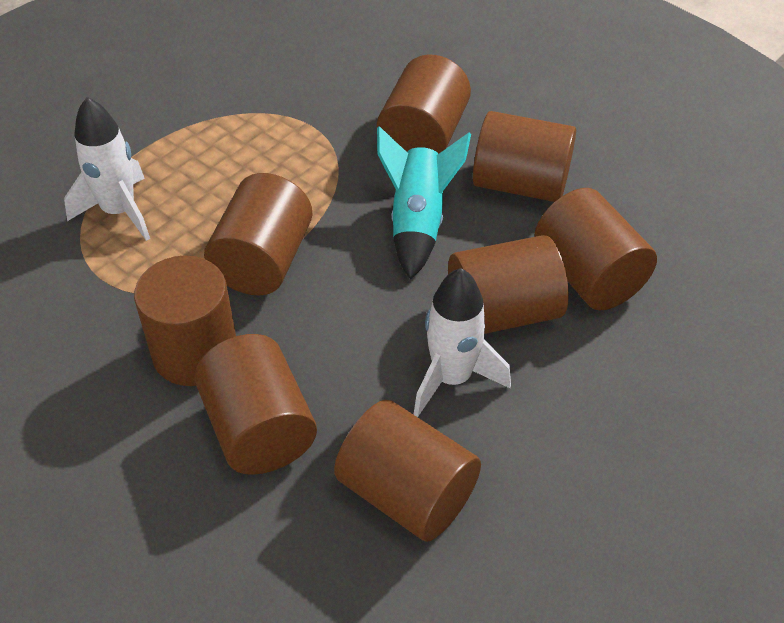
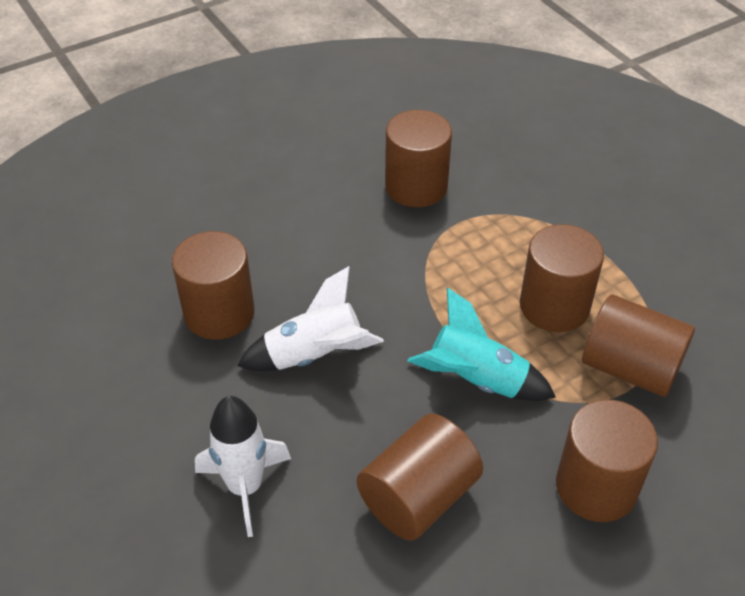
brown cylinder: 8 -> 6

